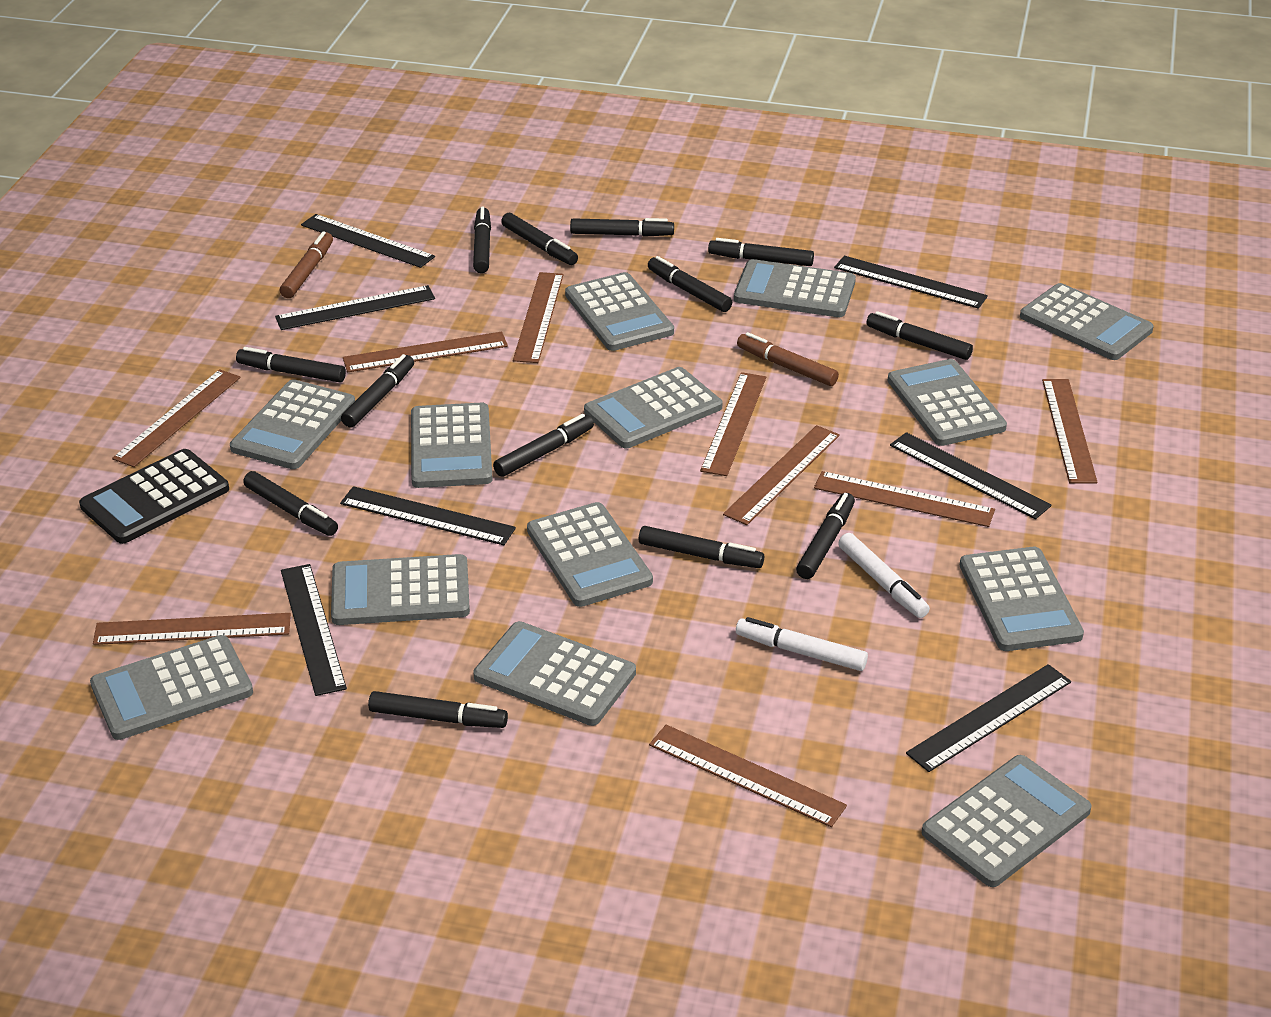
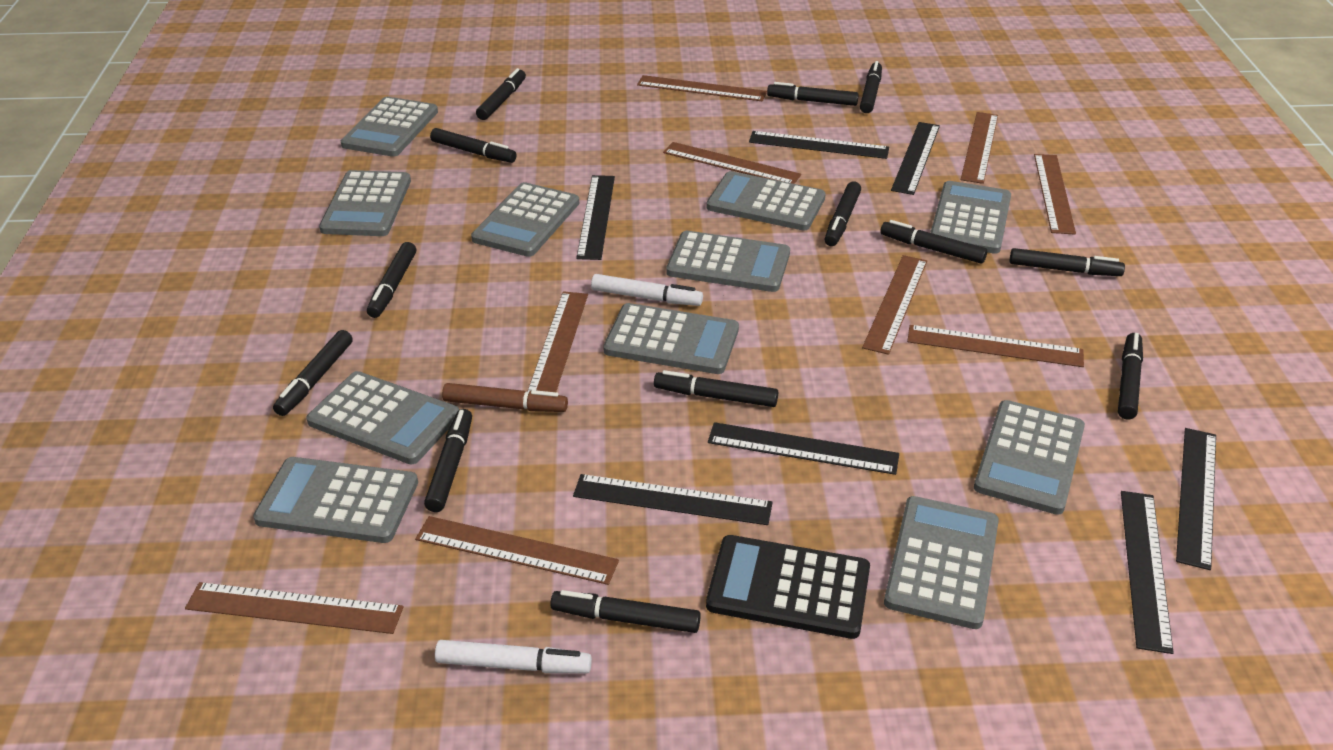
brown marker: 2 -> 1
grey calculator: 13 -> 11

